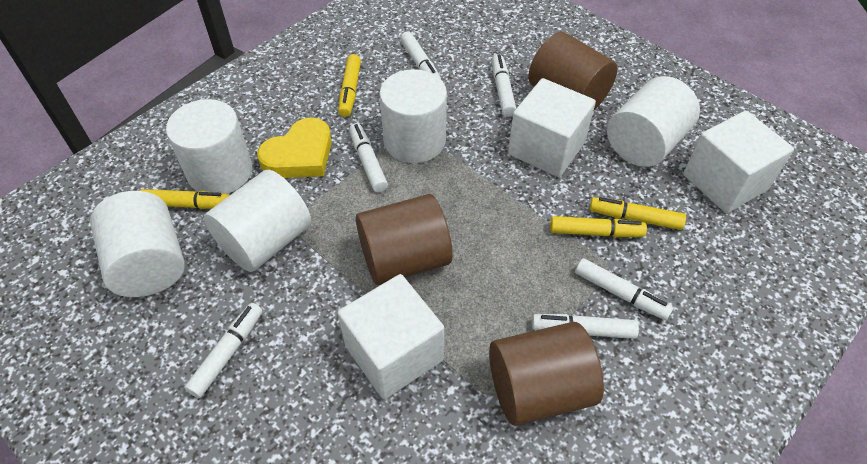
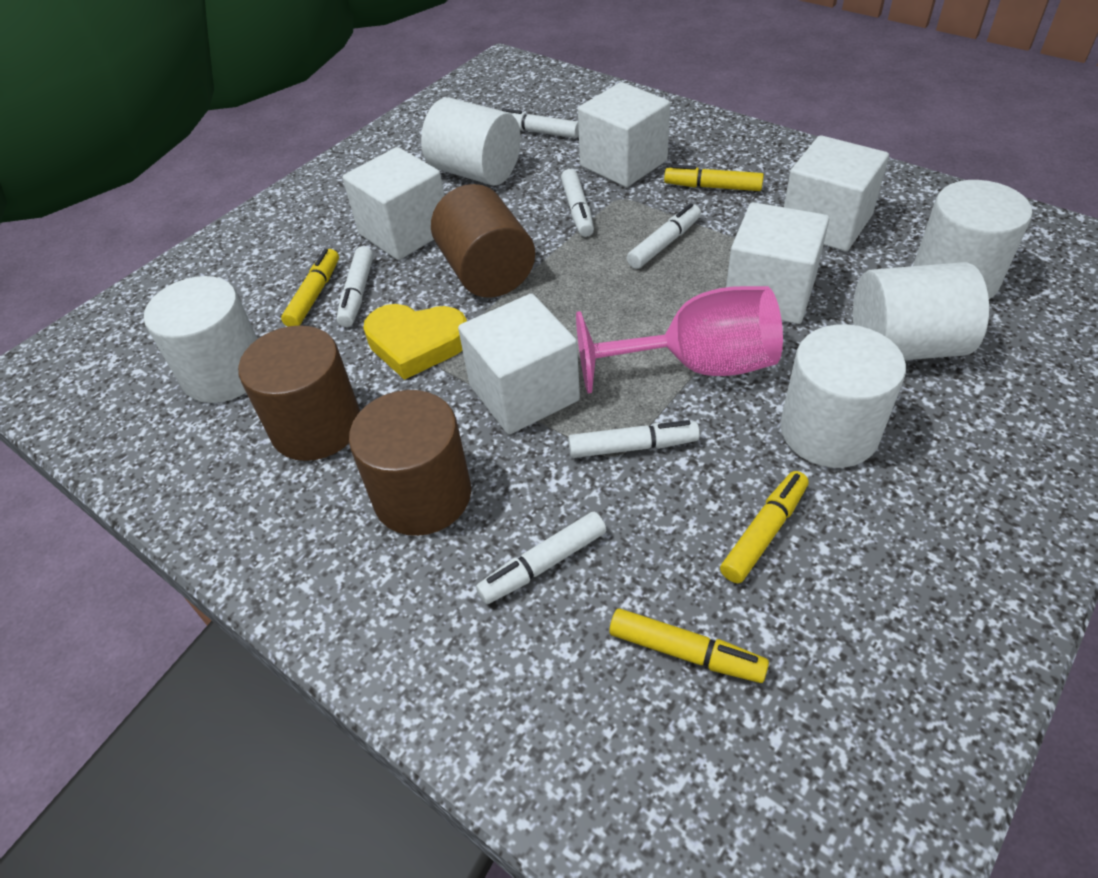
pink goblet: 0 -> 1
white cube: 3 -> 5

